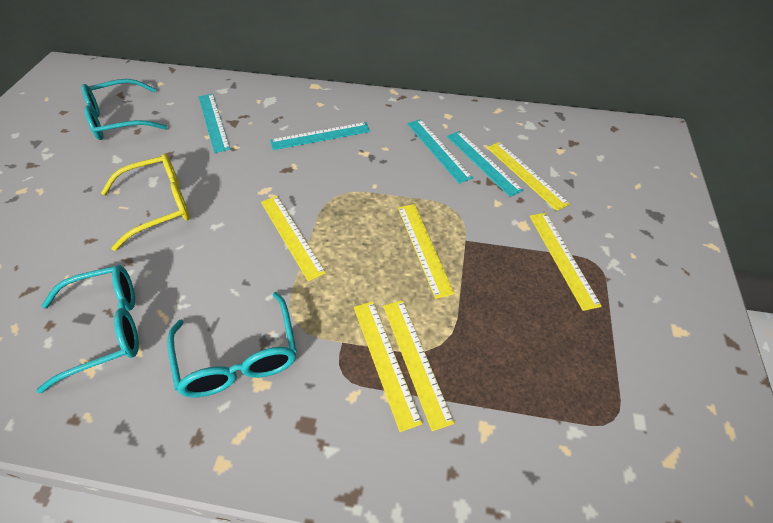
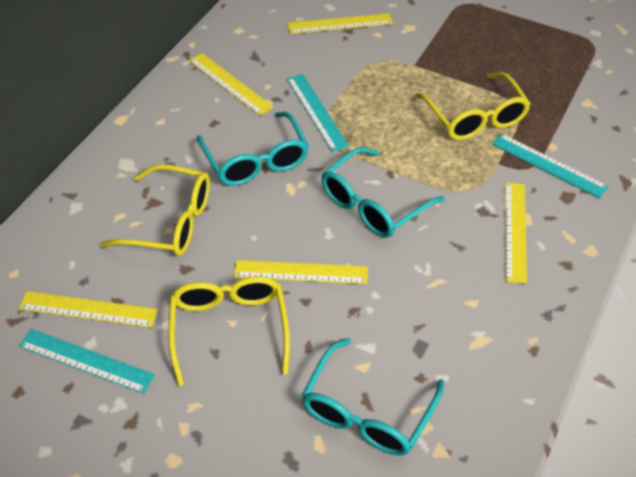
turquoise ruler: 4 -> 3
yellow glasses: 1 -> 3
yellow ruler: 6 -> 5

